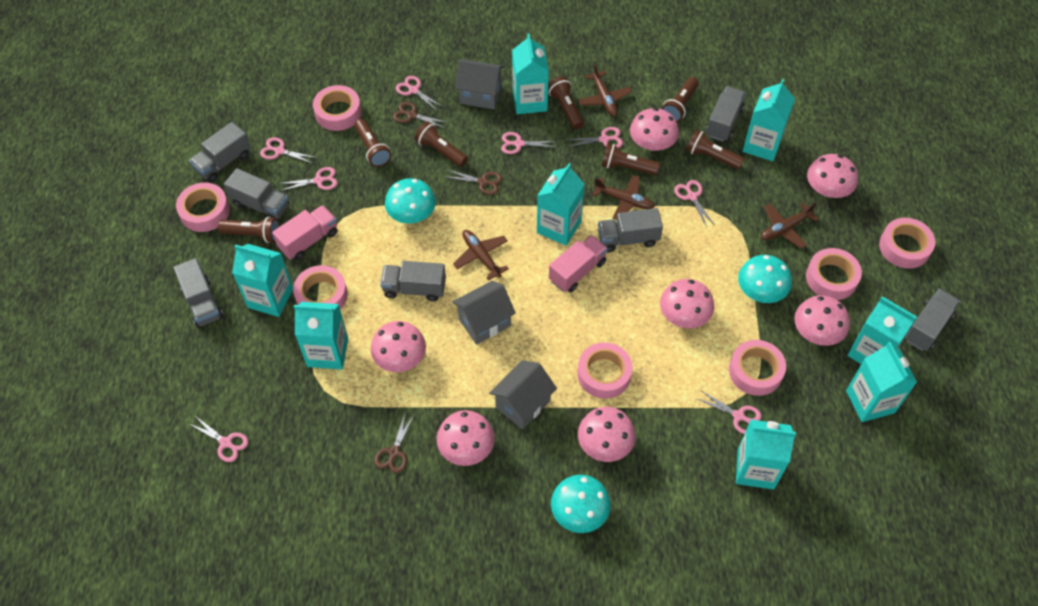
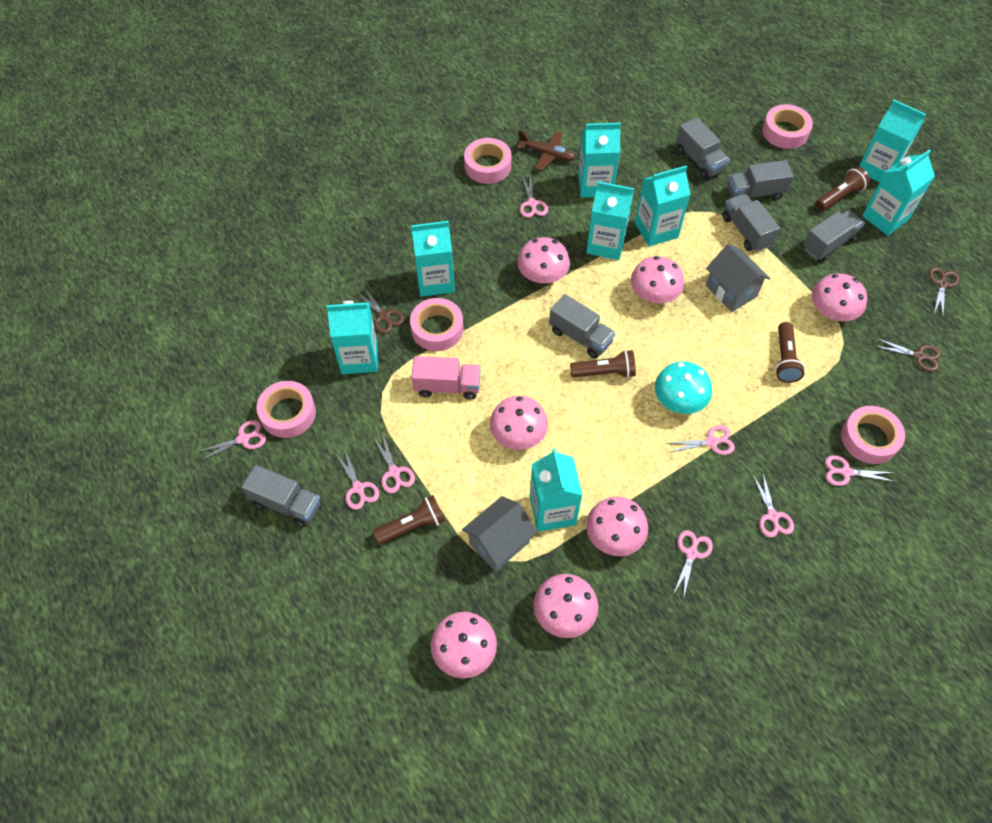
brown flashlight: 7 -> 4
brown plane: 4 -> 1
grey house: 3 -> 2
grey truck: 7 -> 6
pink tape: 7 -> 5
pink truck: 2 -> 1
turquoise mushroom: 3 -> 1

